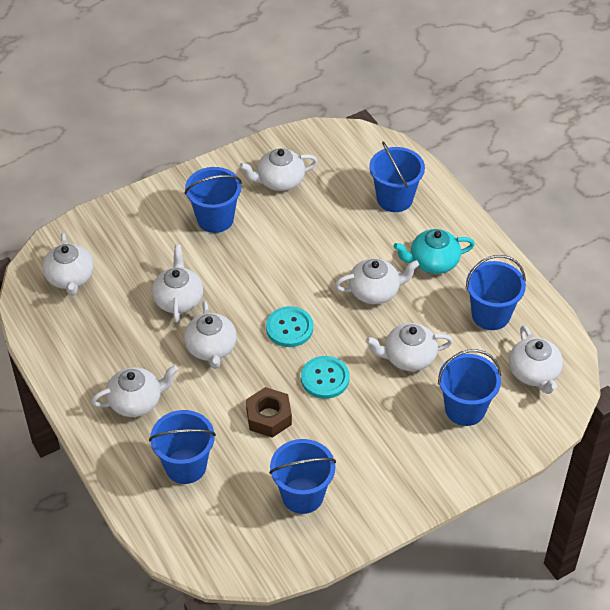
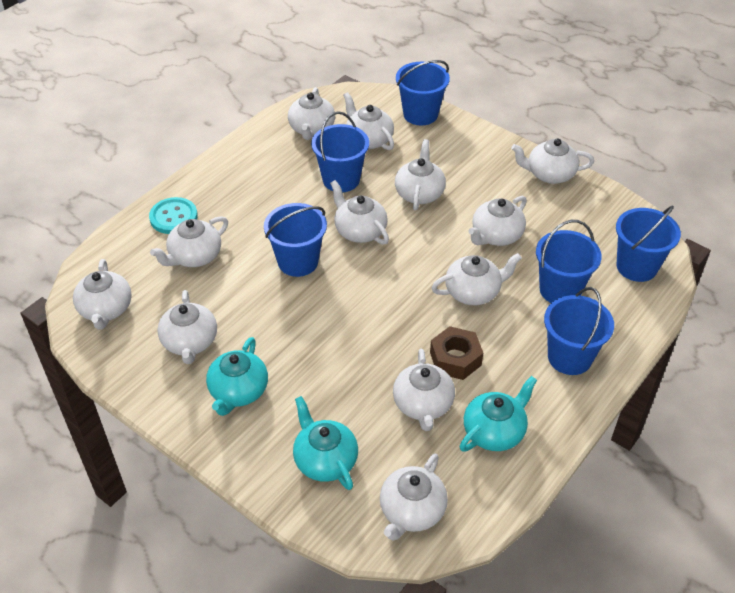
turquoise button: 2 -> 1
turquoise teapot: 1 -> 3
white teapot: 8 -> 12

